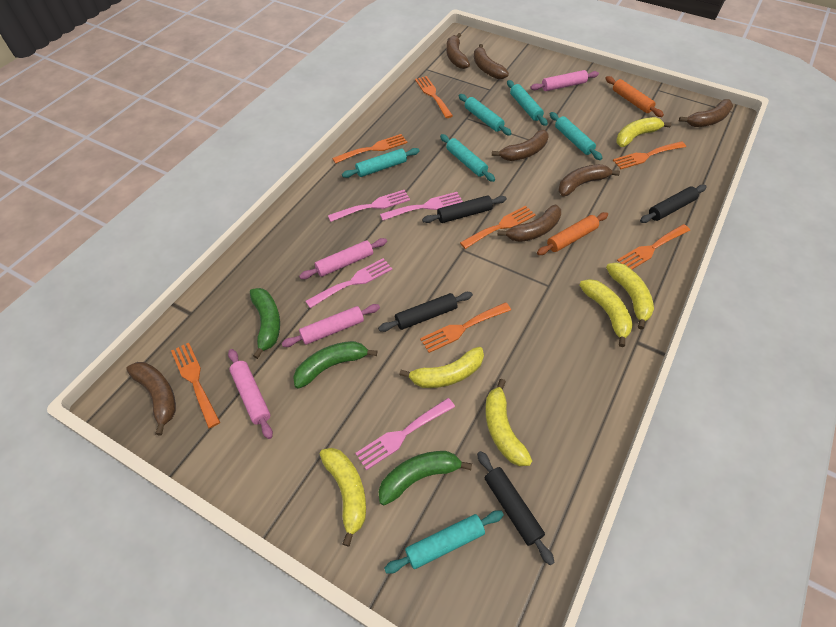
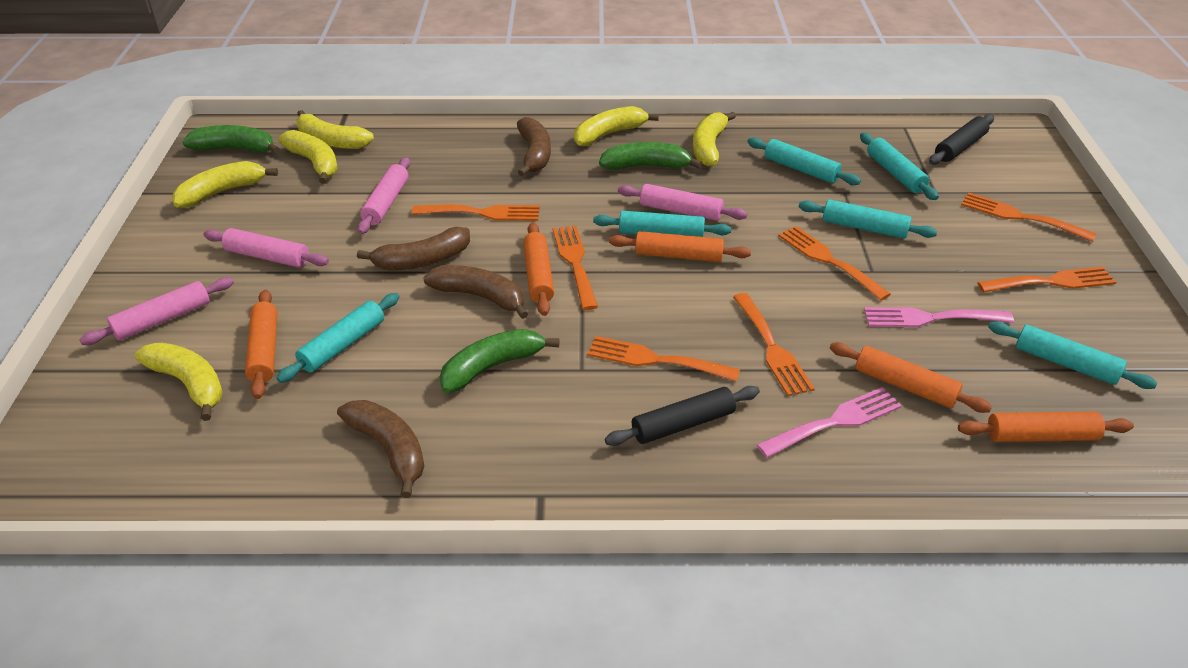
black rolling pin: 4 -> 2
brown banana: 7 -> 4
orange rolling pin: 2 -> 5
pink fork: 4 -> 2

